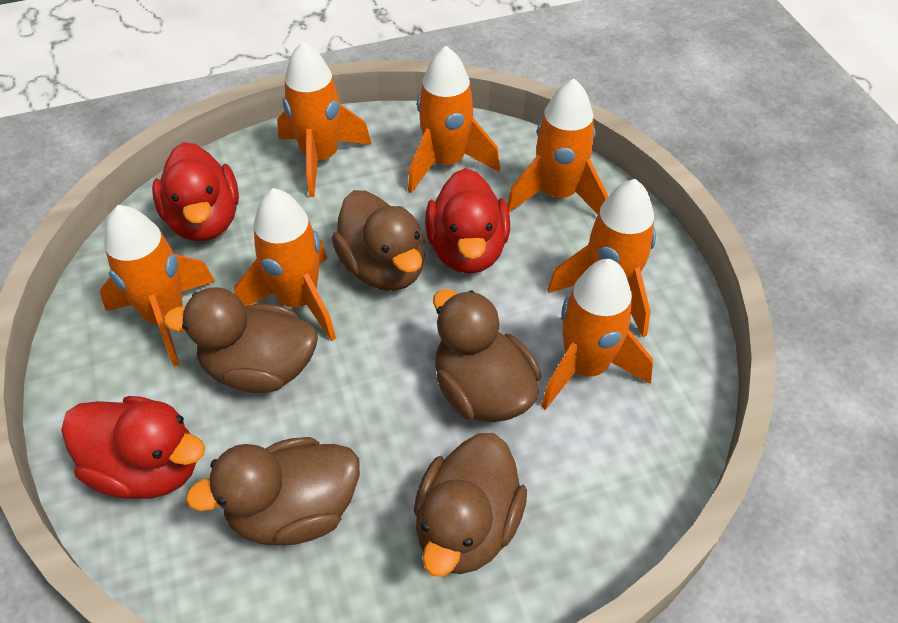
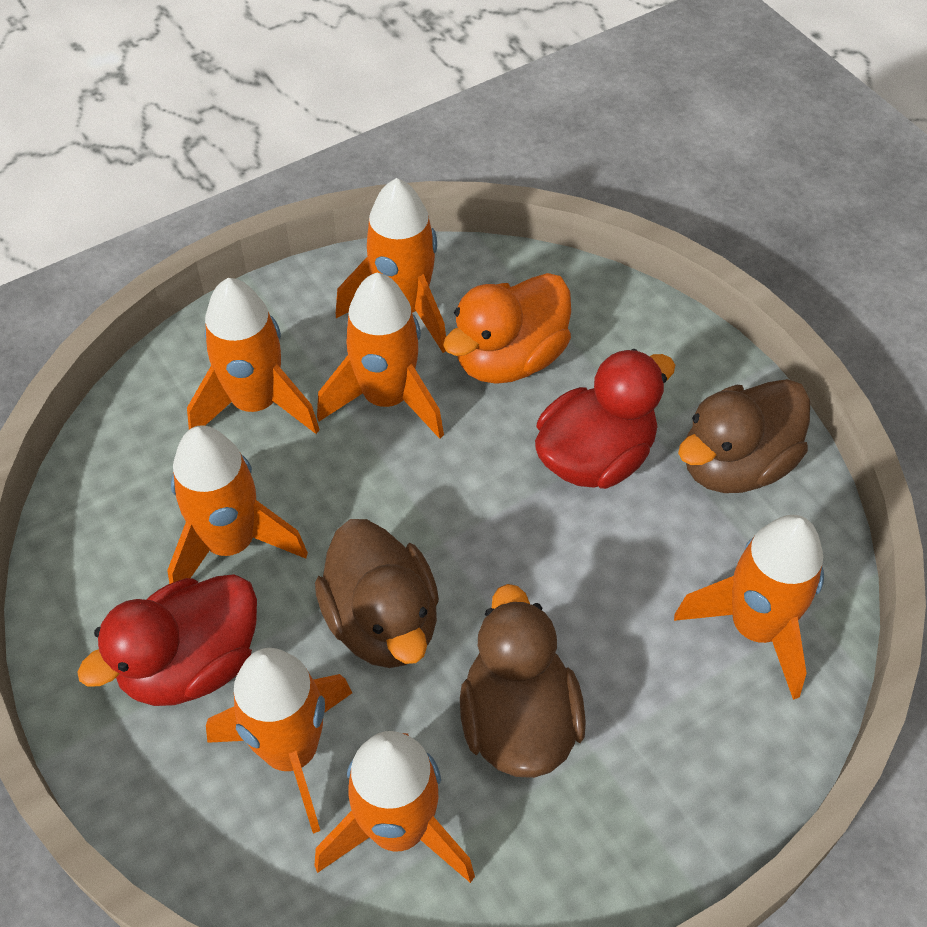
brown duck: 5 -> 3
orange duck: 0 -> 1
red duck: 3 -> 2

